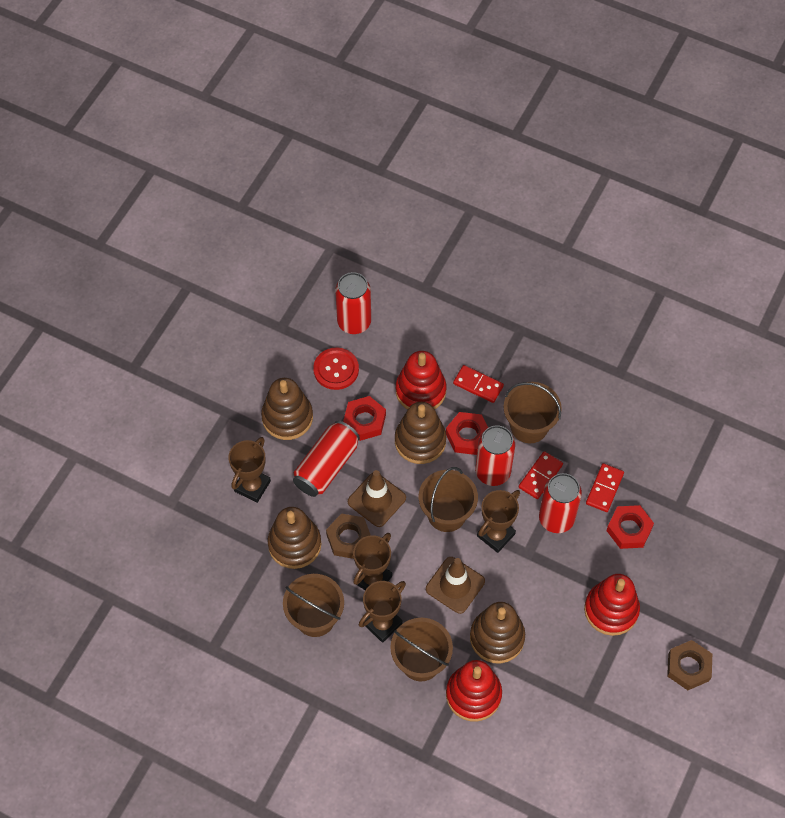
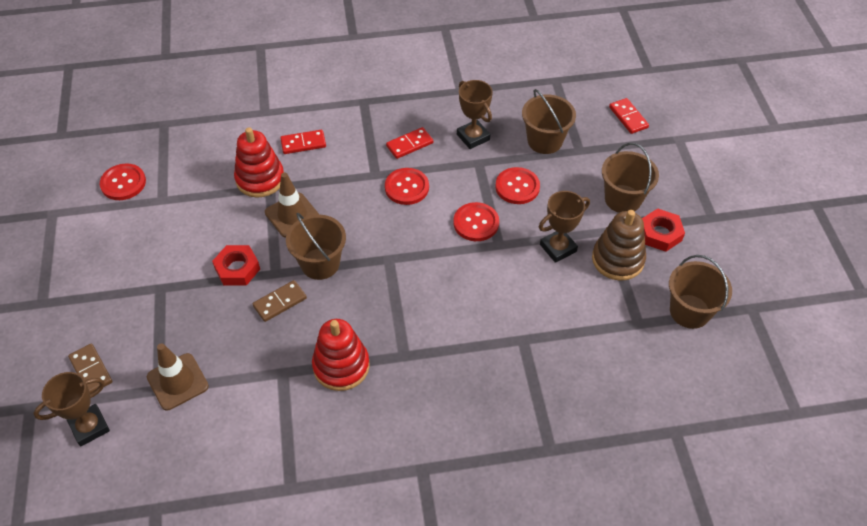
brown domino: 0 -> 2
brown nut: 2 -> 0
brown stacking toy: 4 -> 1
brown trophy: 4 -> 3
red button: 1 -> 4
red can: 4 -> 0
red nut: 3 -> 2
red stacking toy: 3 -> 2

